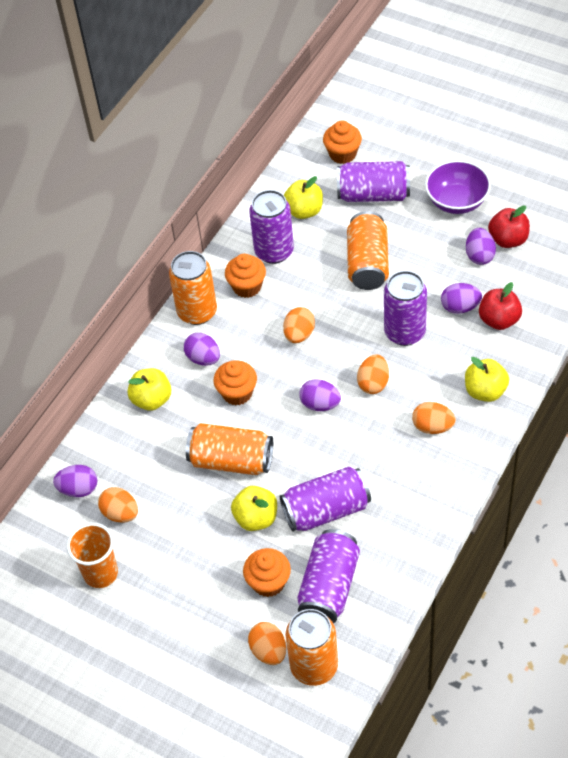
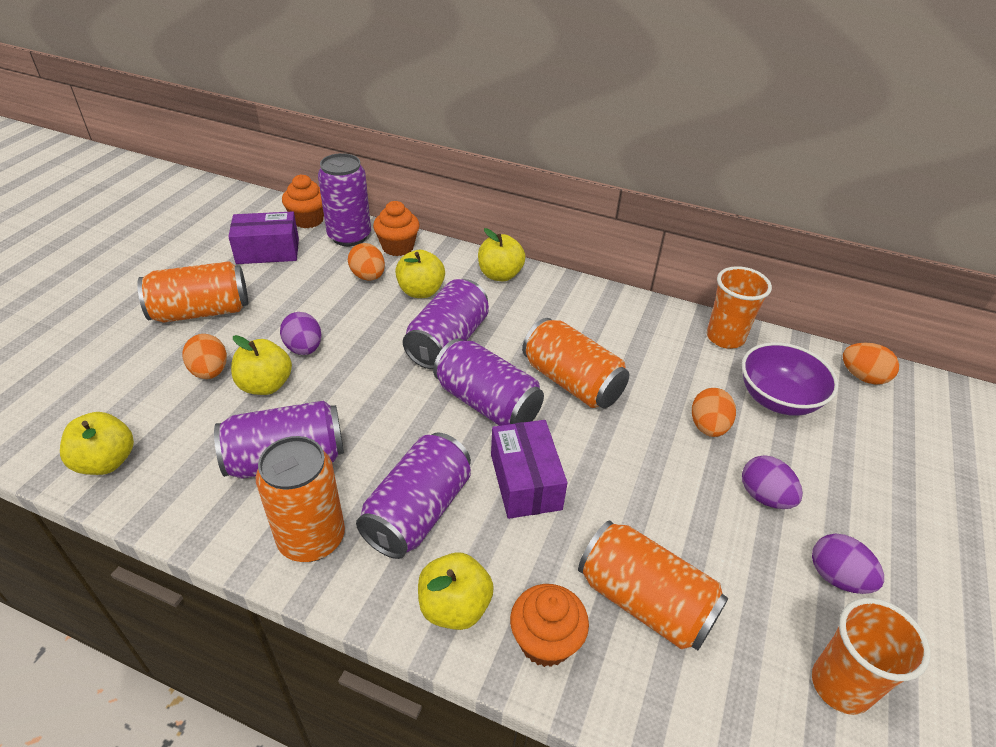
orange cup: 1 -> 2
orange cupcake: 4 -> 3
orange egg: 5 -> 4
purple box: 0 -> 2
purple egg: 5 -> 3
red apple: 2 -> 0
yellow apple: 4 -> 5

